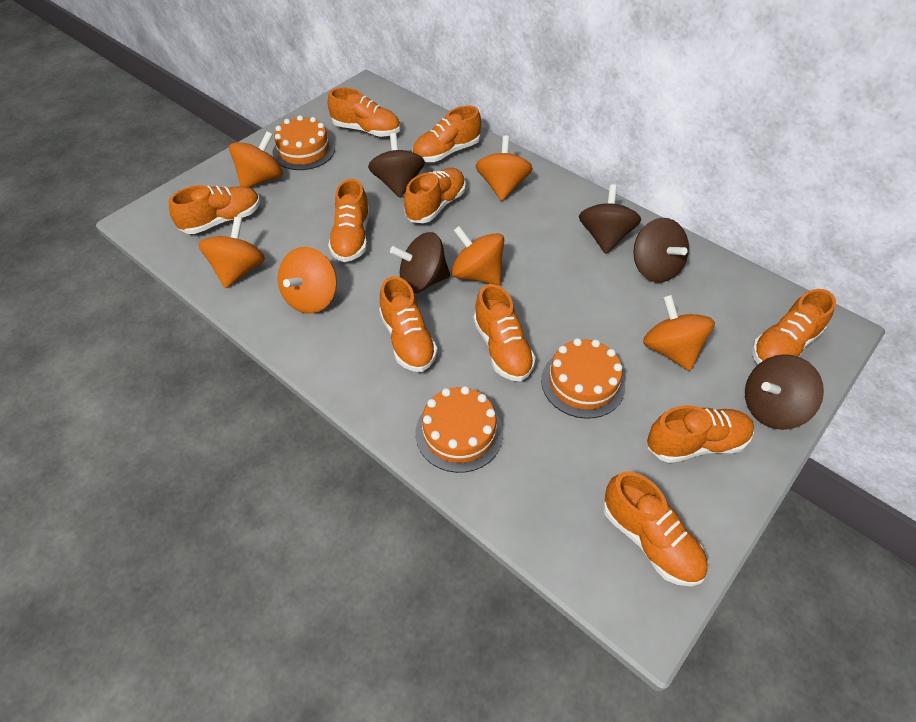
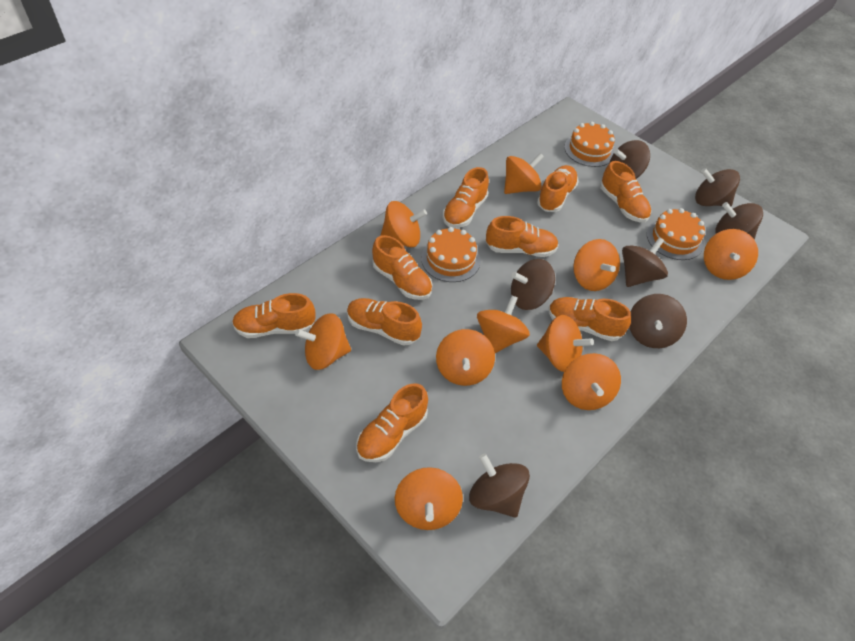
brown spinning top: 5 -> 7
orange shoe: 10 -> 9
orange spinning top: 6 -> 10

